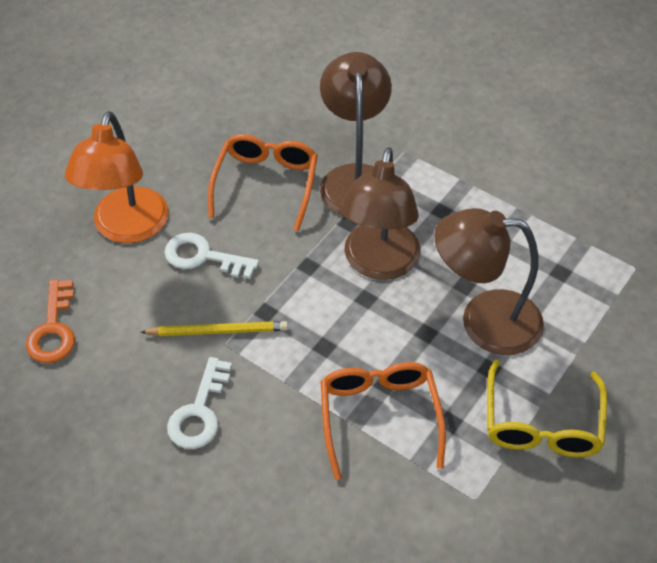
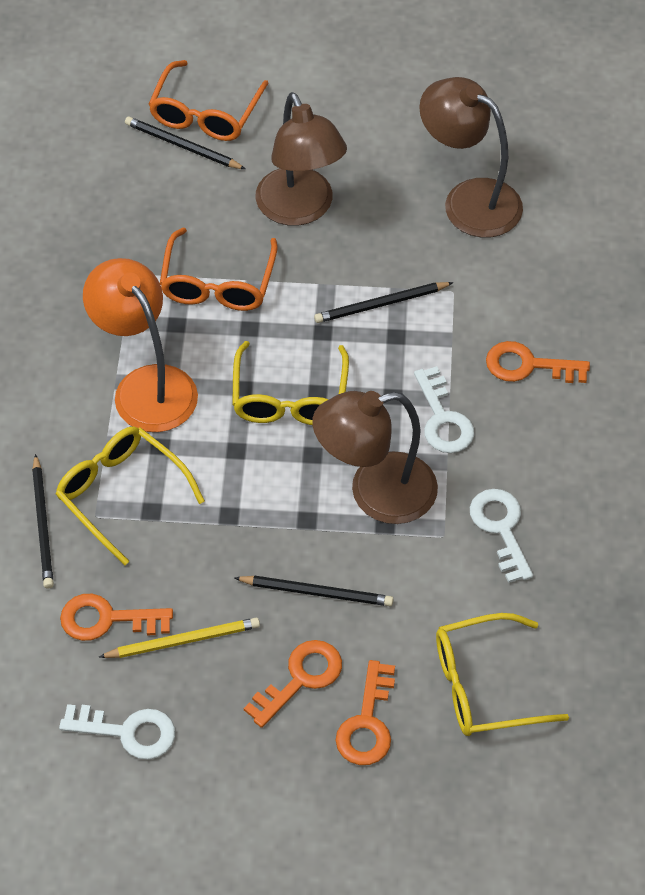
black pencil: 0 -> 4
orange key: 1 -> 4
white key: 2 -> 3
yellow glasses: 1 -> 3

